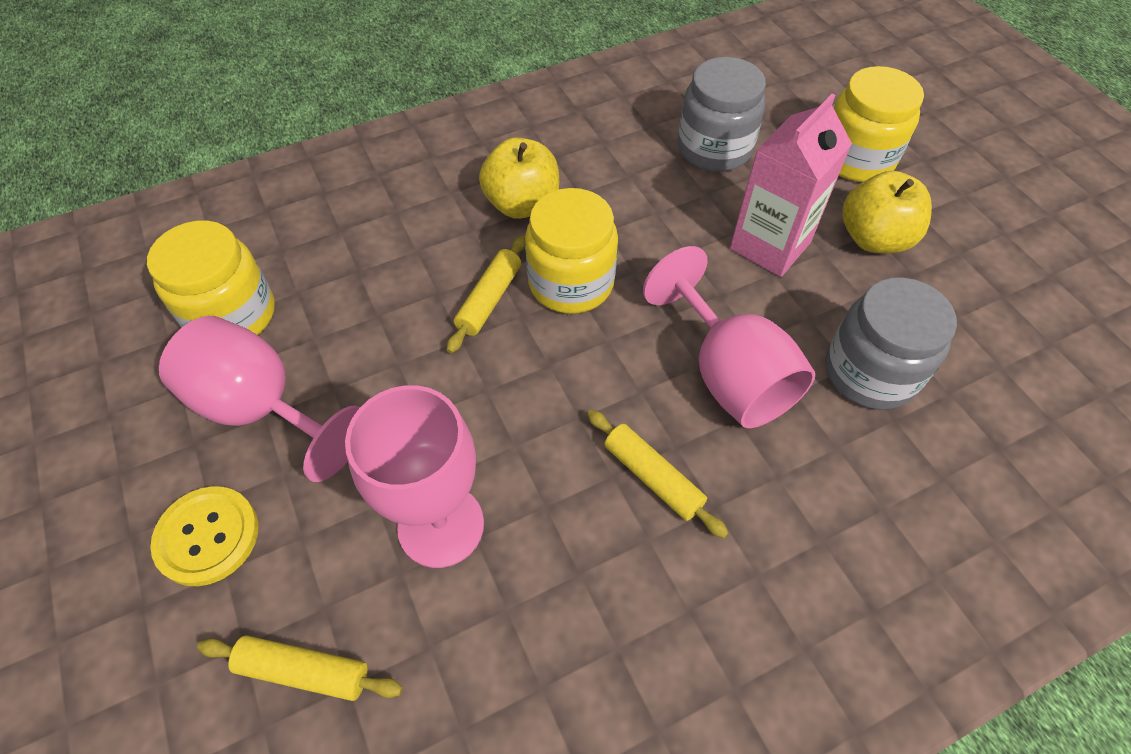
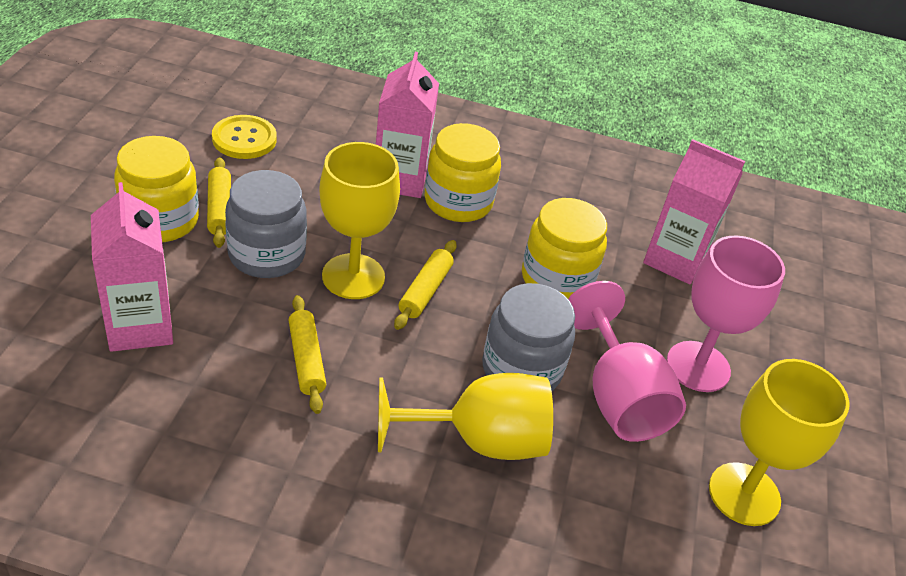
pink carton: 1 -> 3
pink goblet: 3 -> 2
yellow apple: 2 -> 0
yellow goblet: 0 -> 3

